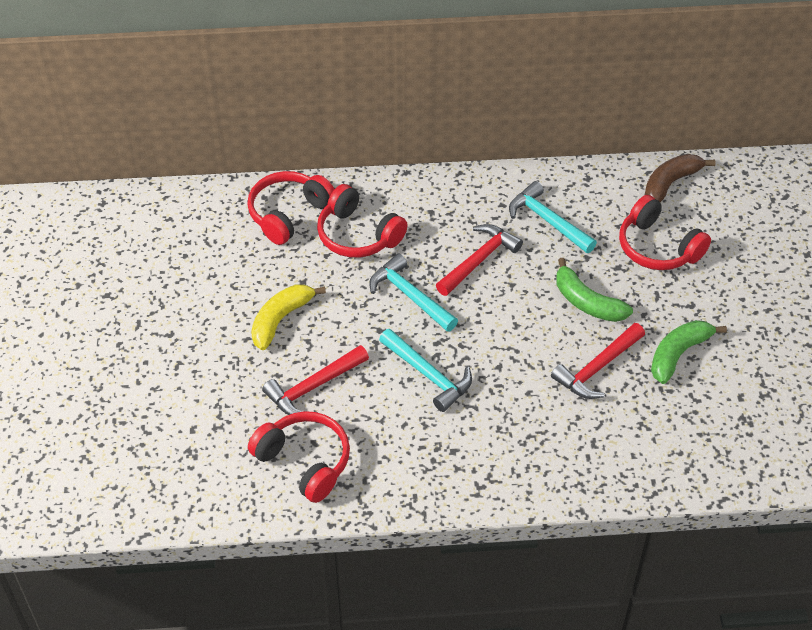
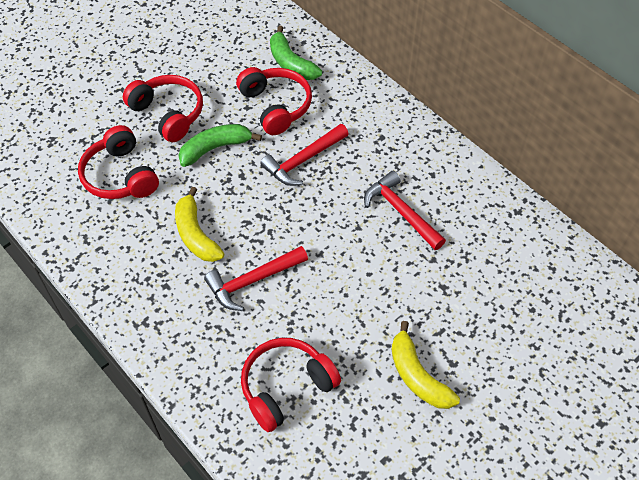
brown banana: 1 -> 0
turquoise hammer: 3 -> 0
yellow banana: 1 -> 2

